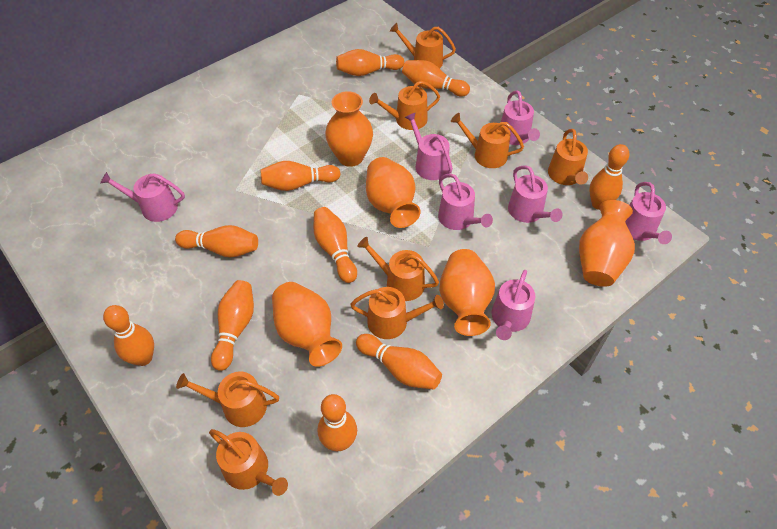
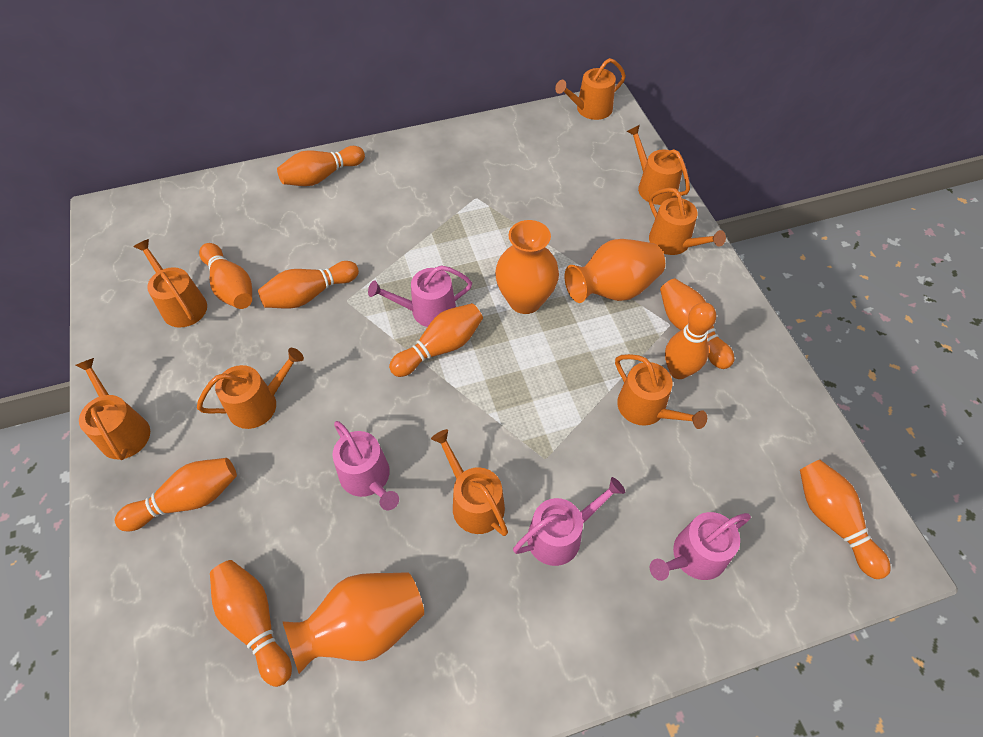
orange bowling pin: 10 -> 9
orange vase: 5 -> 3
pink watering can: 7 -> 4

